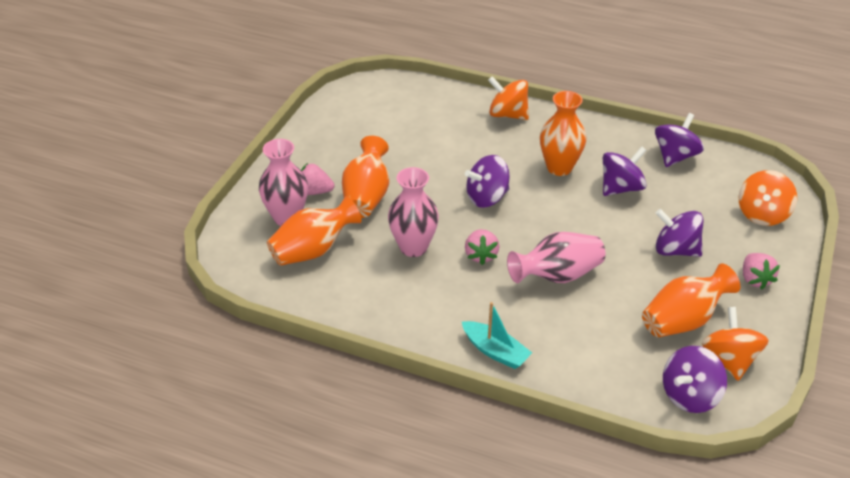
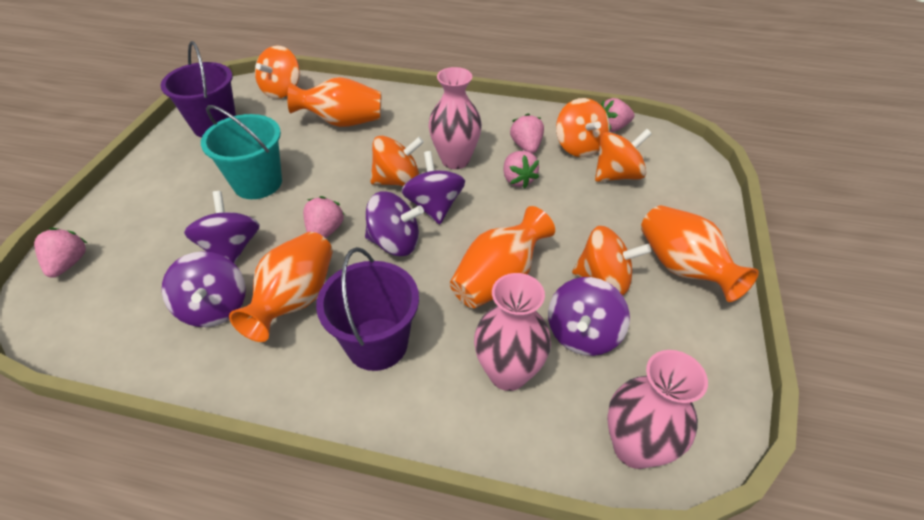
orange spinning top: 3 -> 5
pink strawberry: 3 -> 5
purple bucket: 0 -> 2
turquoise boat: 1 -> 0
turquoise bucket: 0 -> 1

